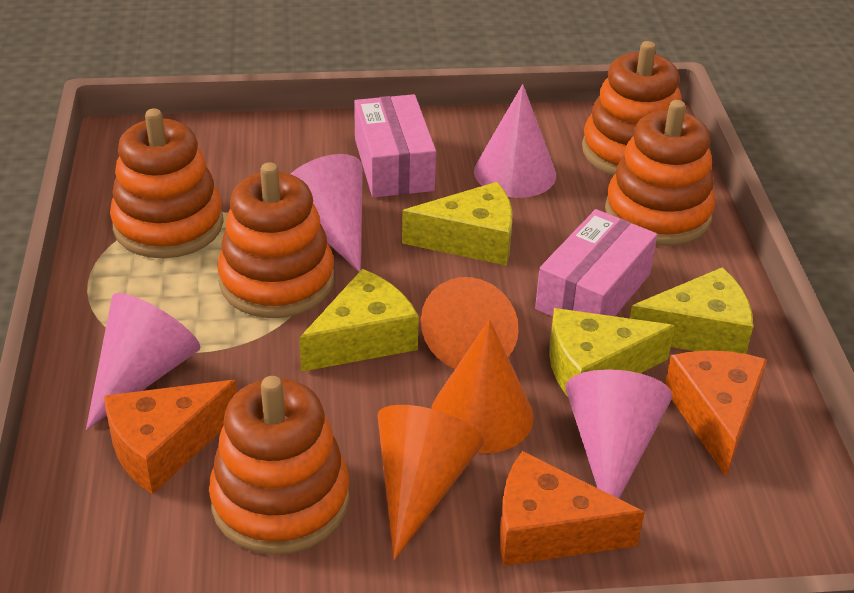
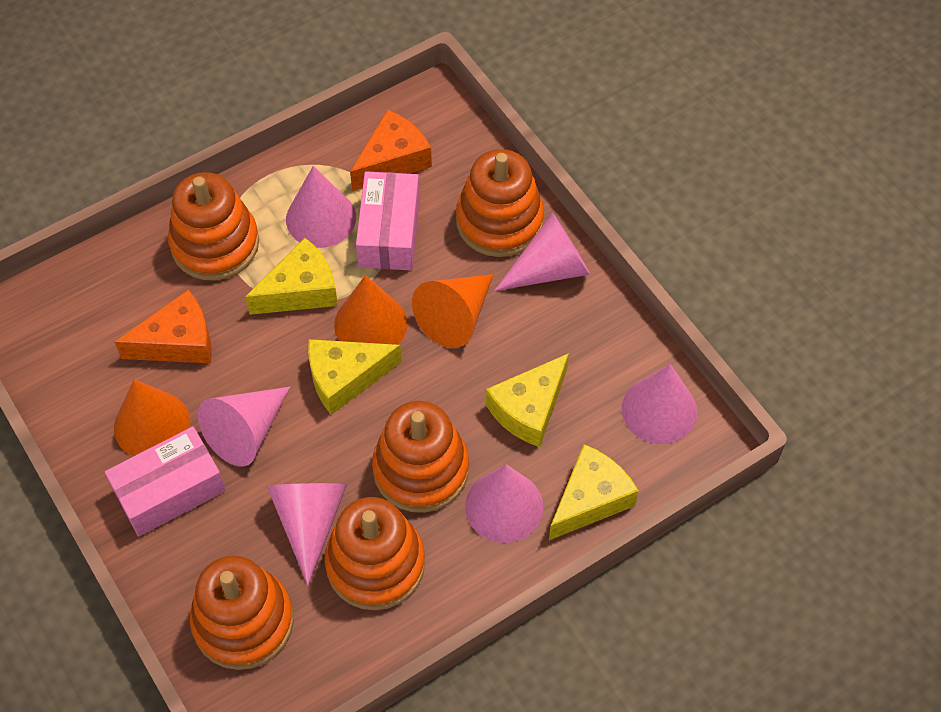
orange cheese: 3 -> 2
pink cone: 4 -> 6

